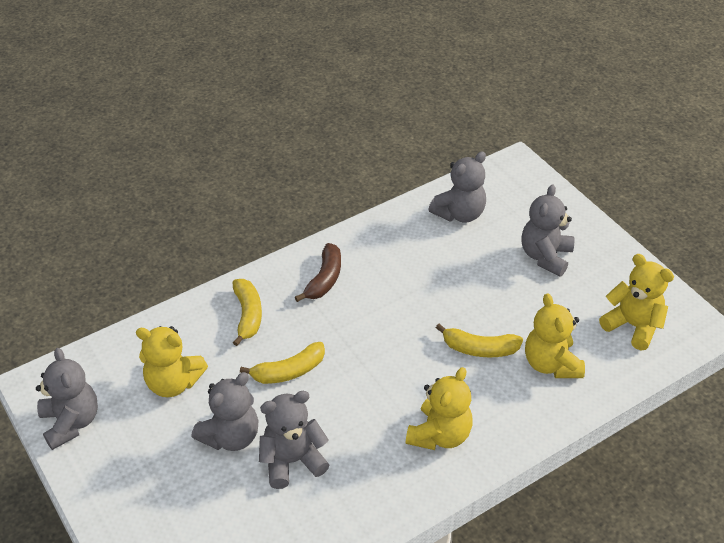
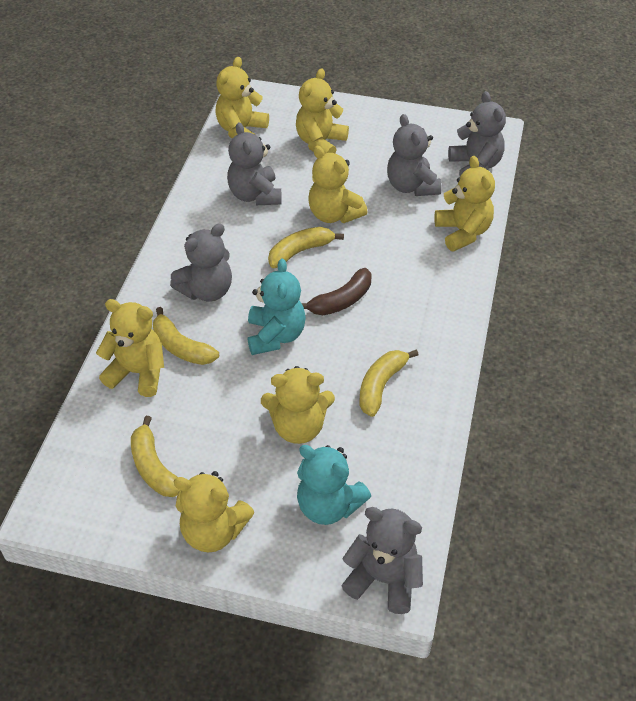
turquoise teddy bear: 0 -> 2
yellow banana: 3 -> 4
yellow teddy bear: 4 -> 7

